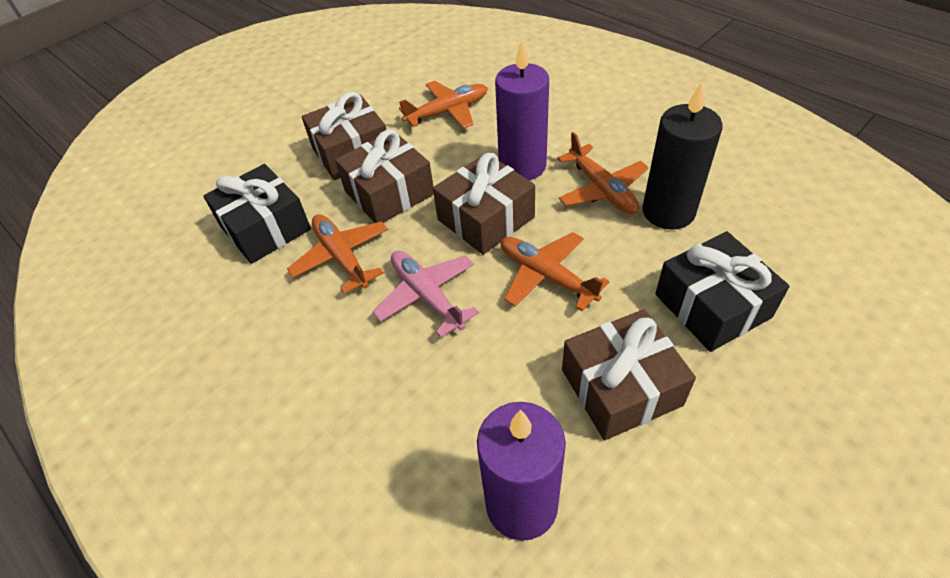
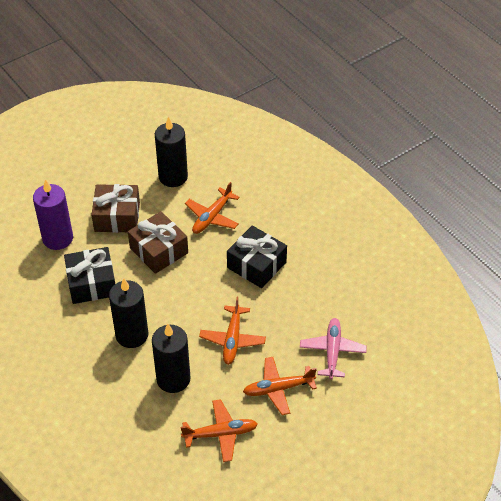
black candle: 1 -> 3
brown gift: 4 -> 2
purple candle: 2 -> 1

